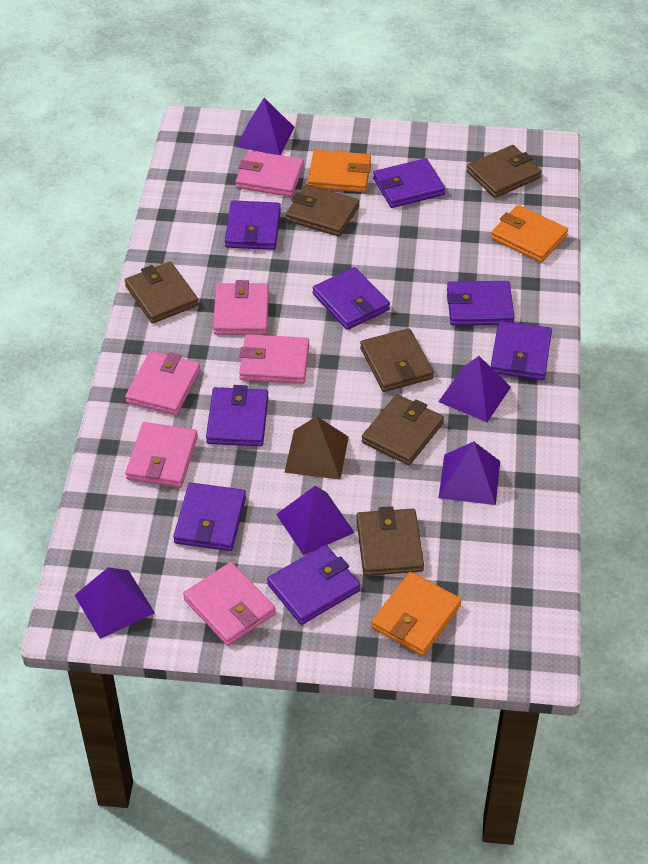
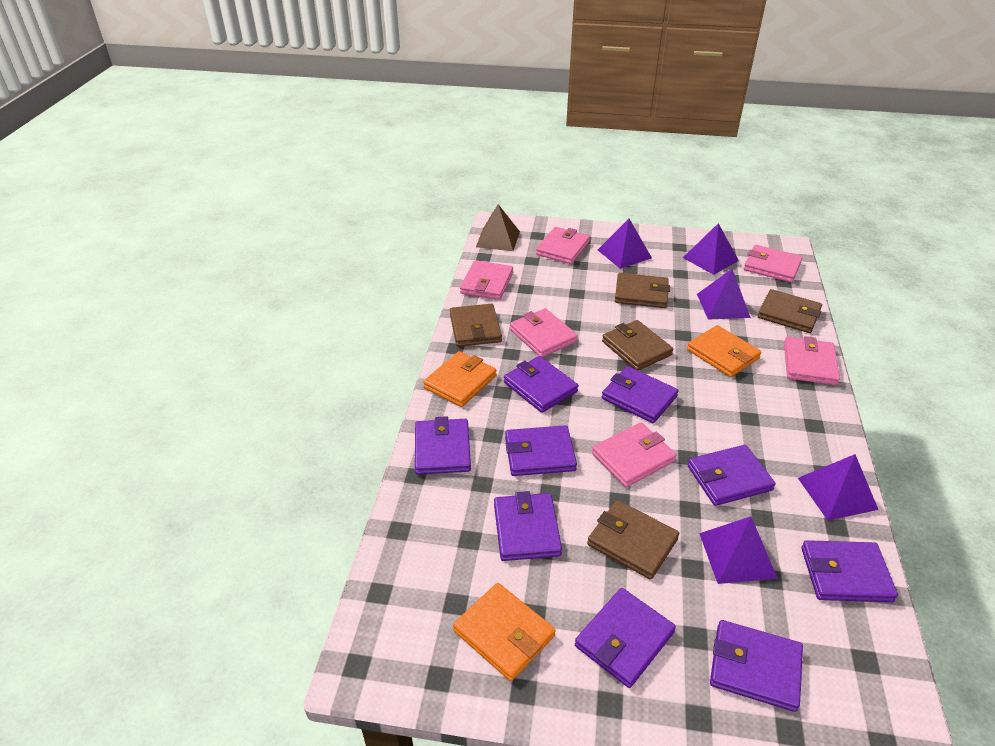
brown wallet: 6 -> 5
purple wallet: 8 -> 9

